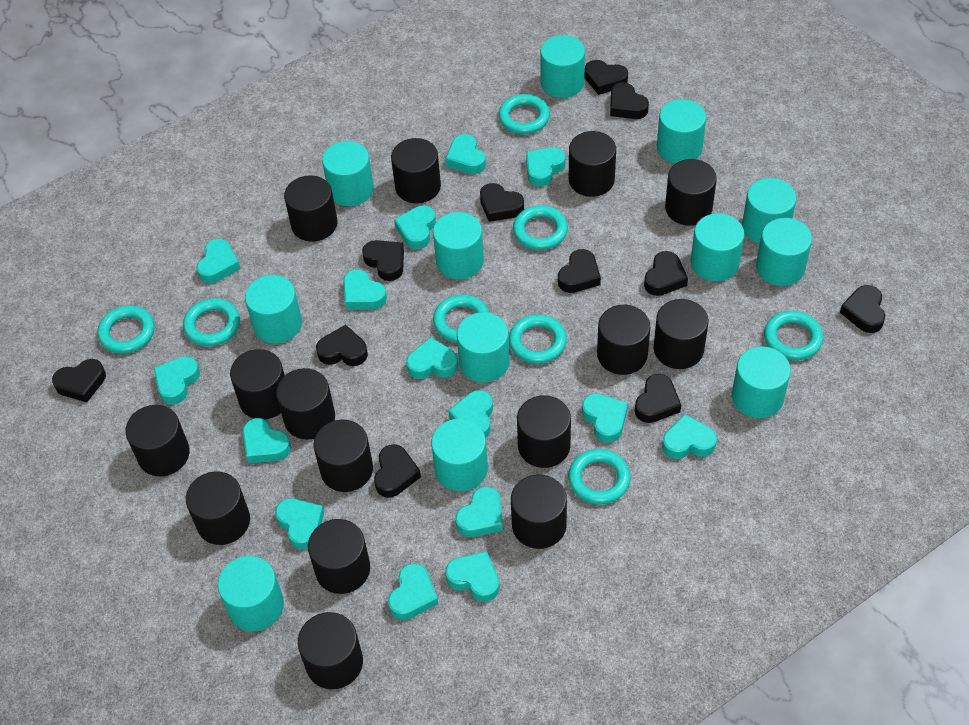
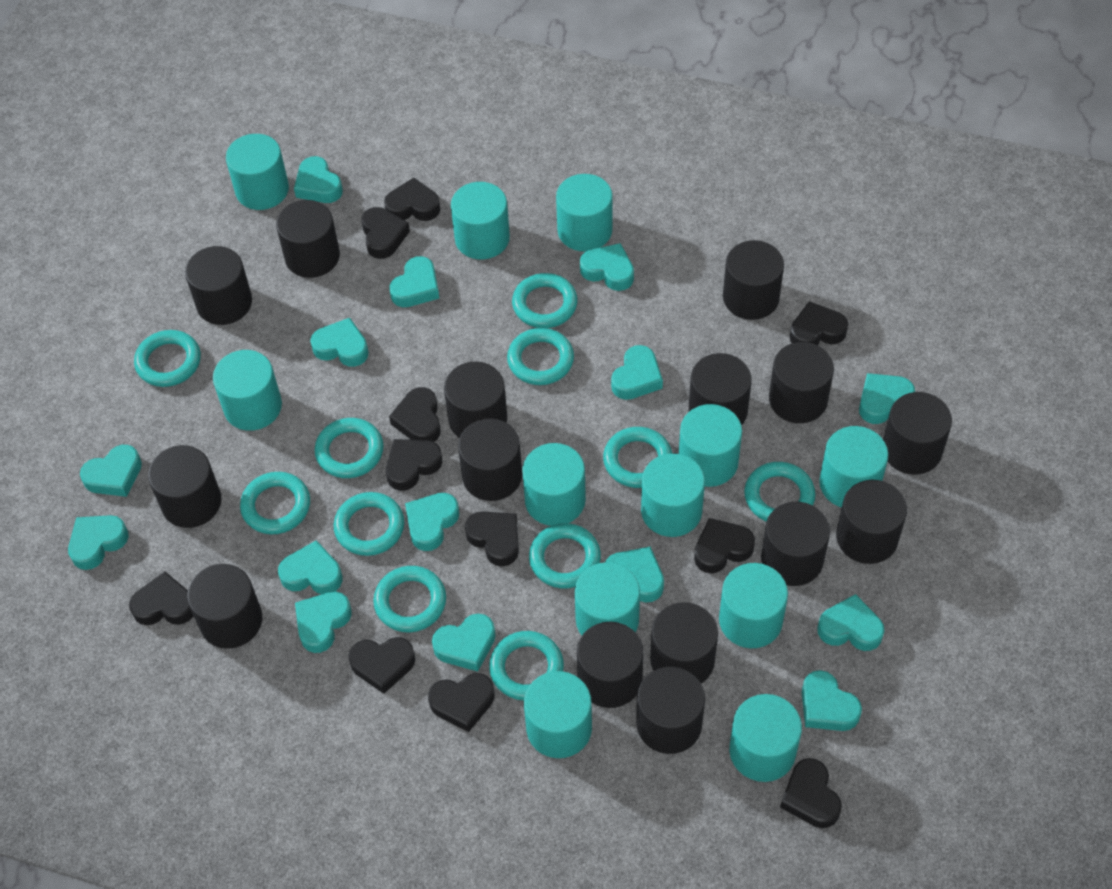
turquoise ring: 8 -> 11

